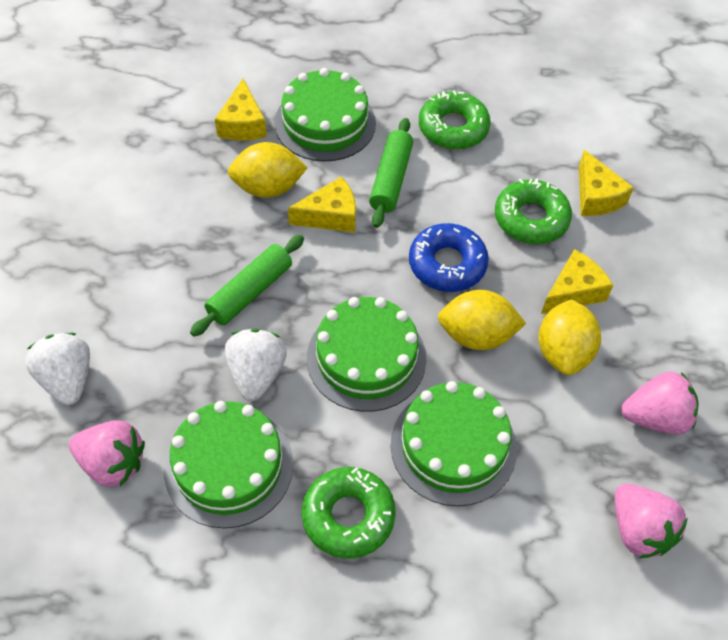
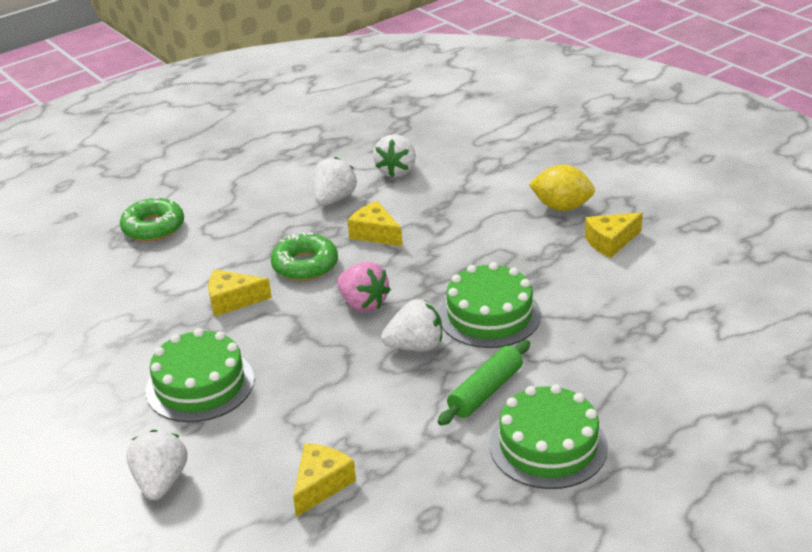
blue donut: 1 -> 0
green cake: 4 -> 3
green donut: 3 -> 2
green rolling pin: 2 -> 1
pink strawberry: 3 -> 1
white strawberry: 2 -> 4
yellow lemon: 3 -> 1

